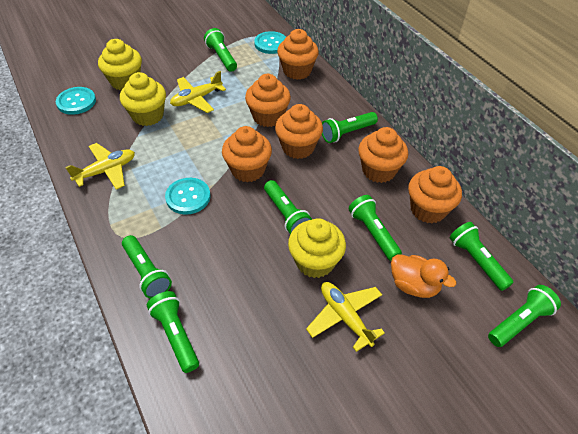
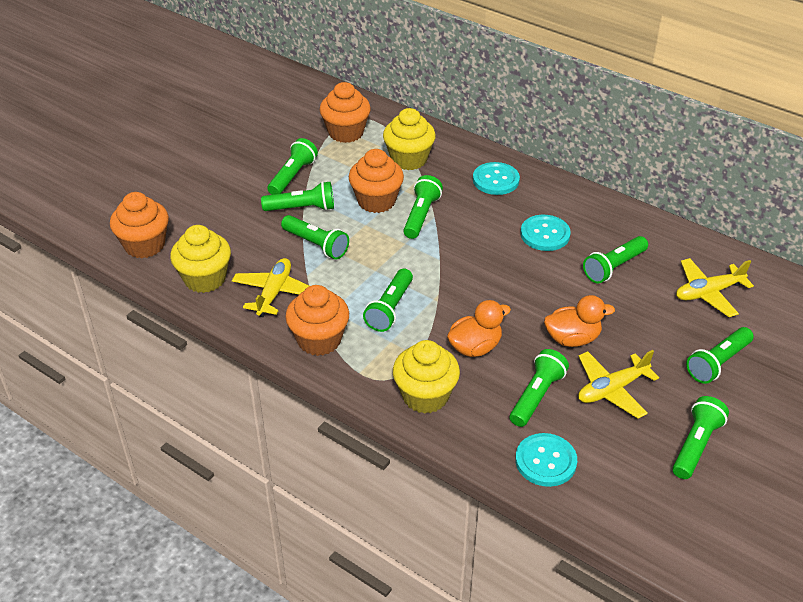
green flashlight: 8 -> 9
orange cupcake: 6 -> 4
orange duck: 1 -> 2

